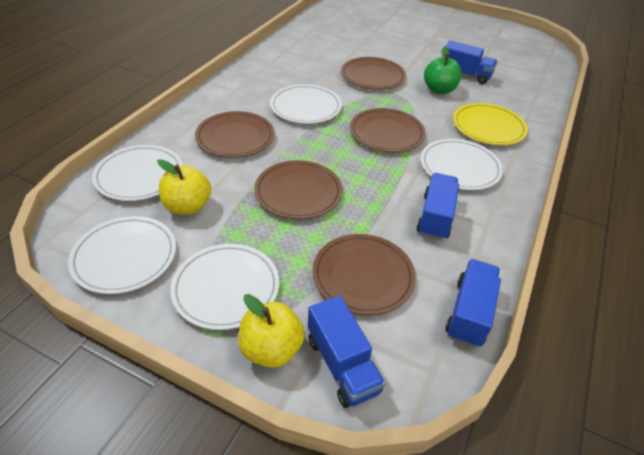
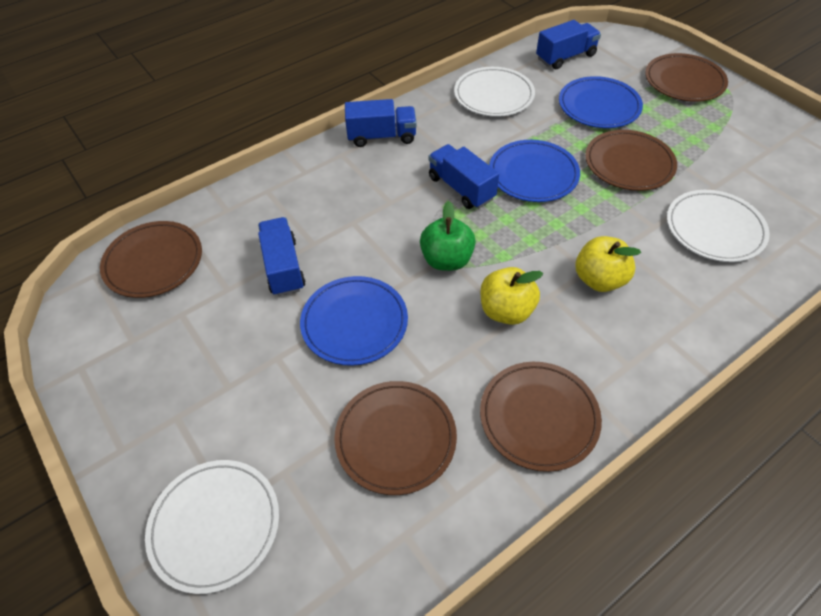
blue plate: 0 -> 3
white plate: 5 -> 3
yellow plate: 1 -> 0

